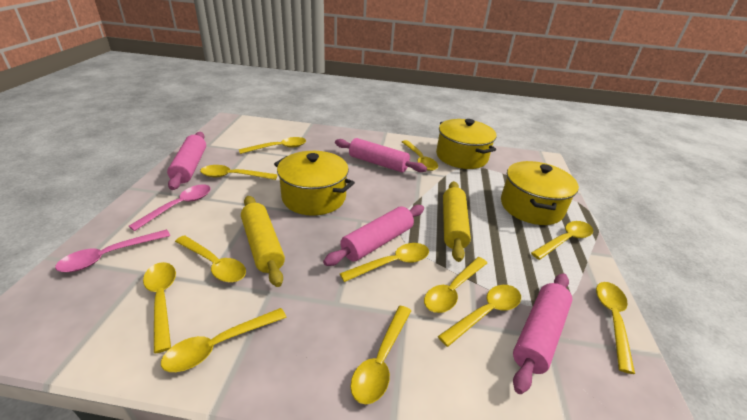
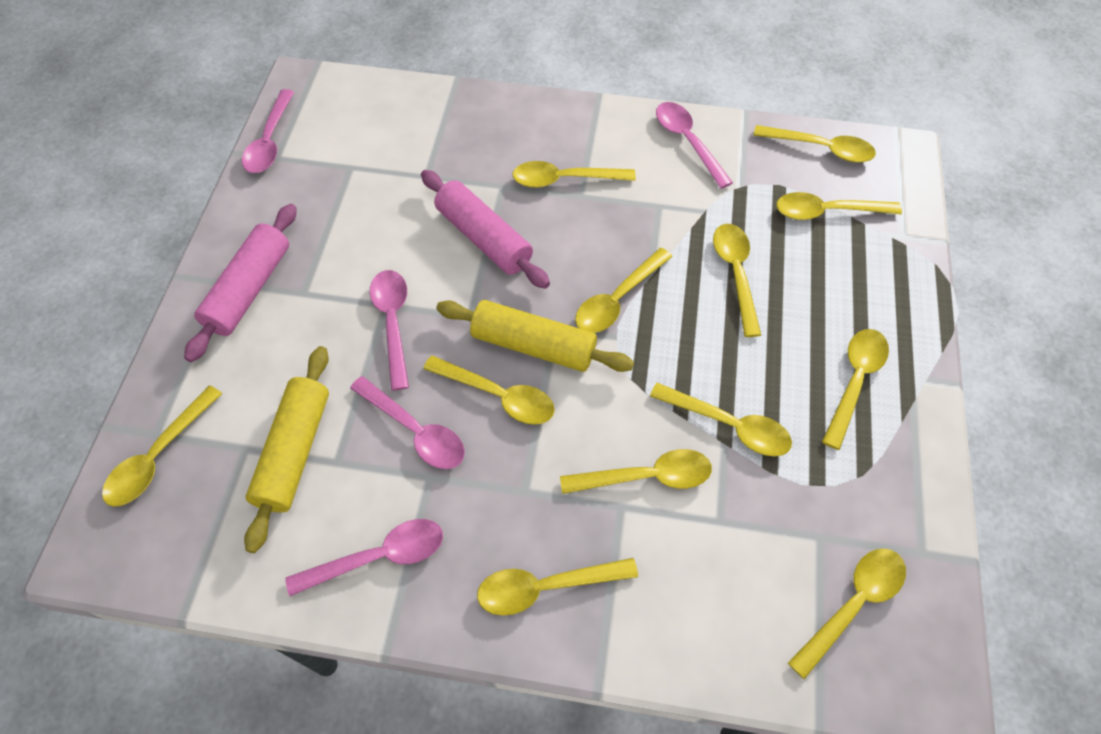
pink rolling pin: 4 -> 2
pink spoon: 2 -> 5
yellow pot: 3 -> 0

